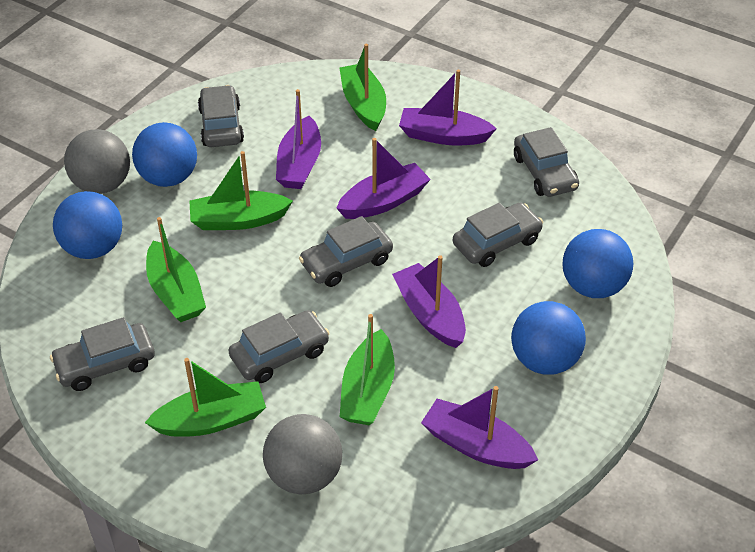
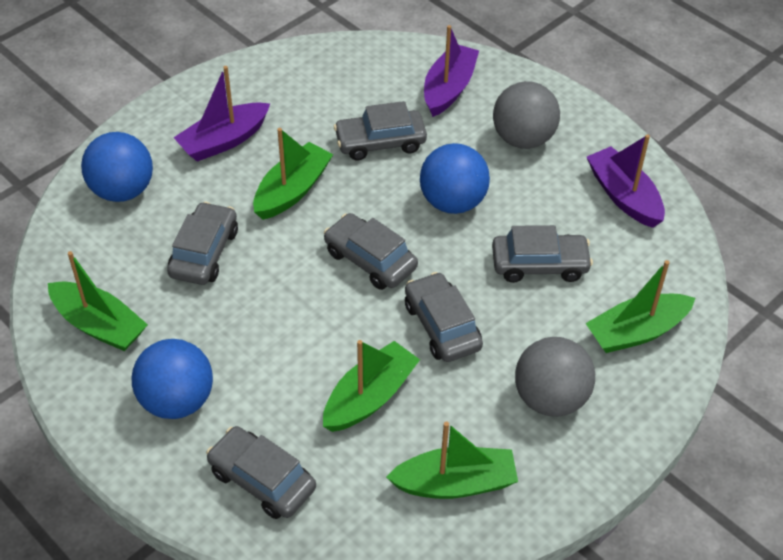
blue ball: 4 -> 3
purple boat: 5 -> 3

